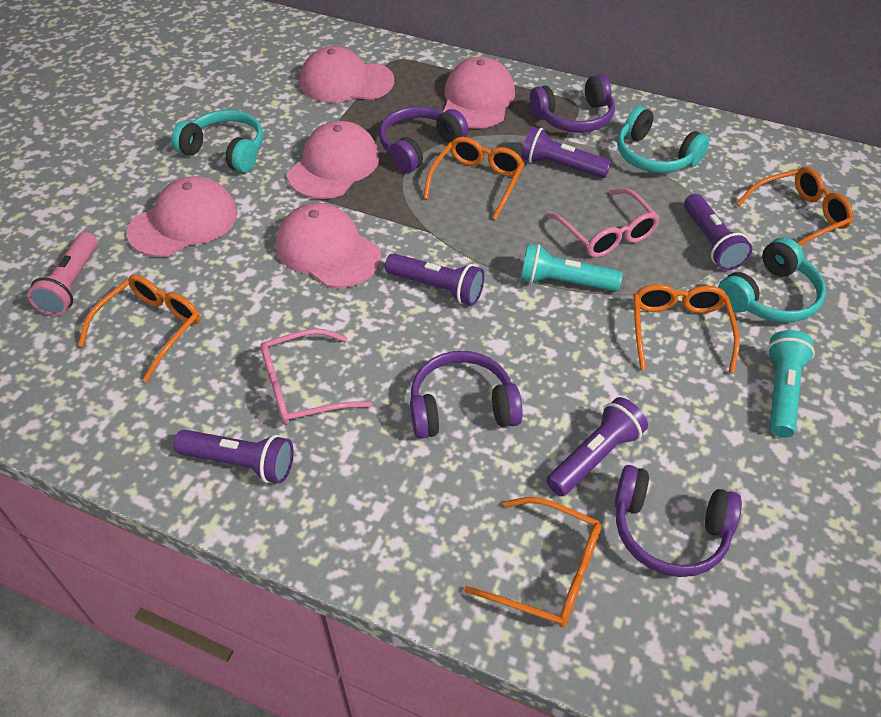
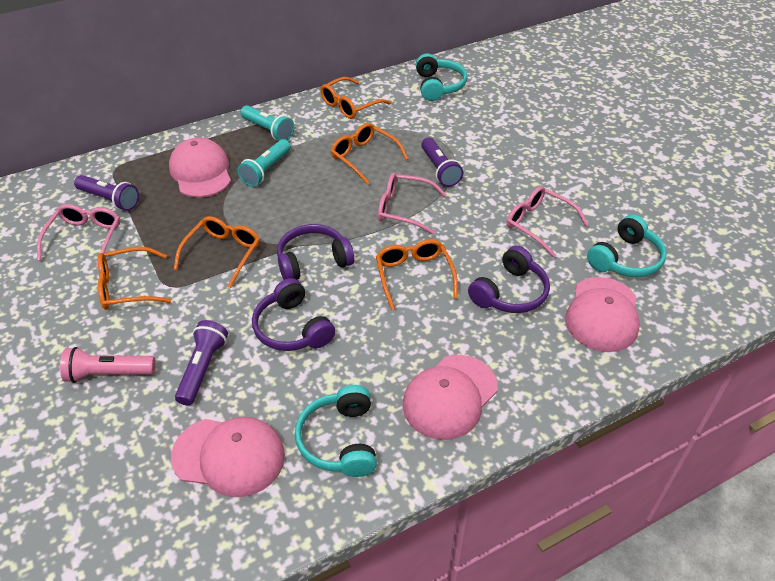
pink cap: 5 -> 4
pink glasses: 2 -> 3
purple flashlight: 5 -> 3
purple headphones: 4 -> 3

